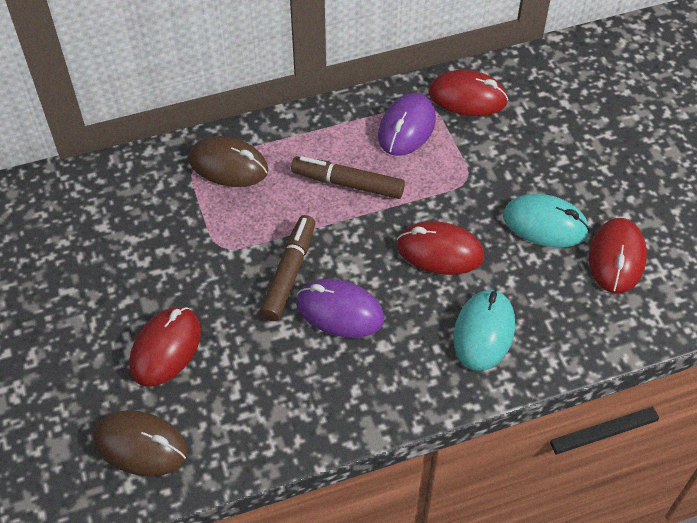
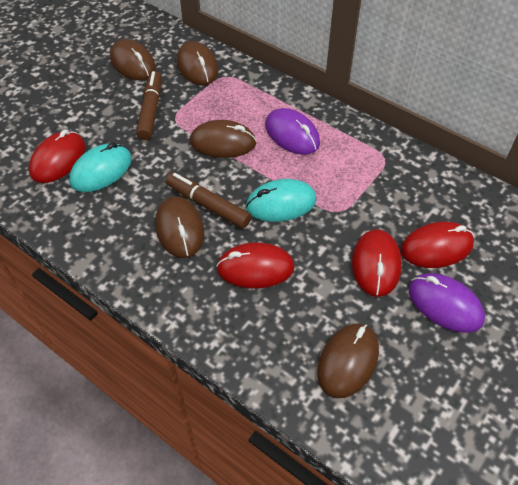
brown mouse: 2 -> 5

